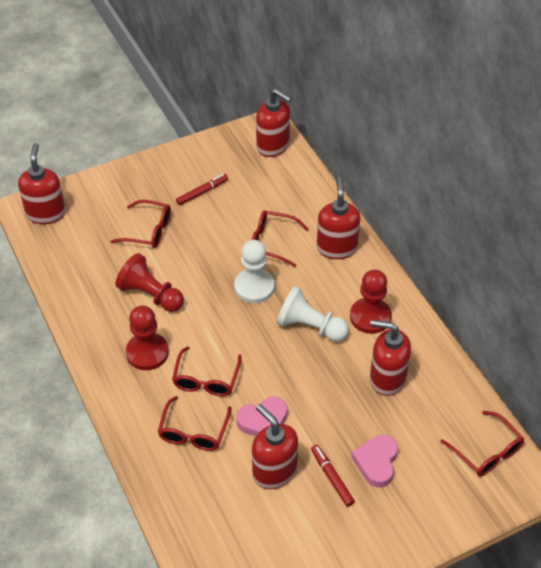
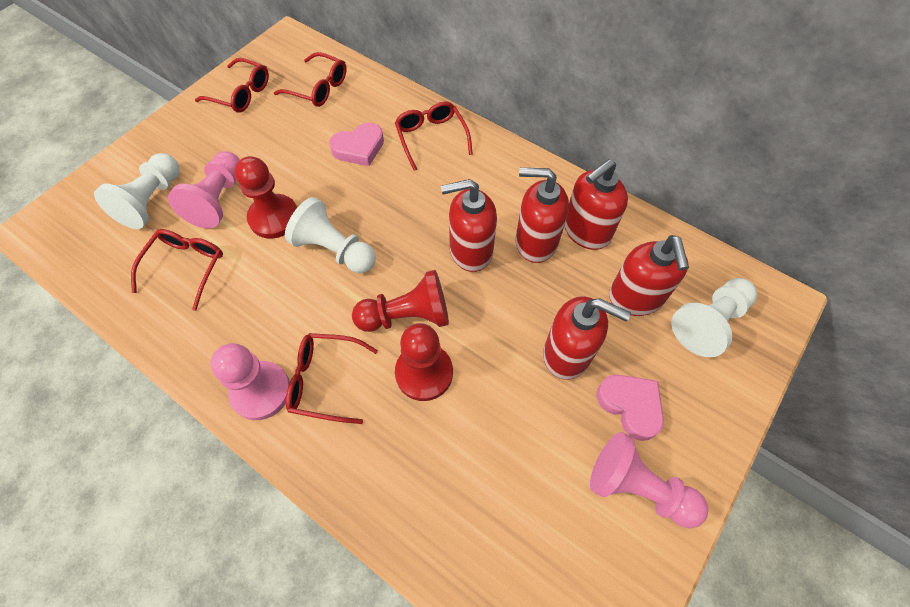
pink pawn: 0 -> 3
red marker: 2 -> 0
white pawn: 2 -> 3

